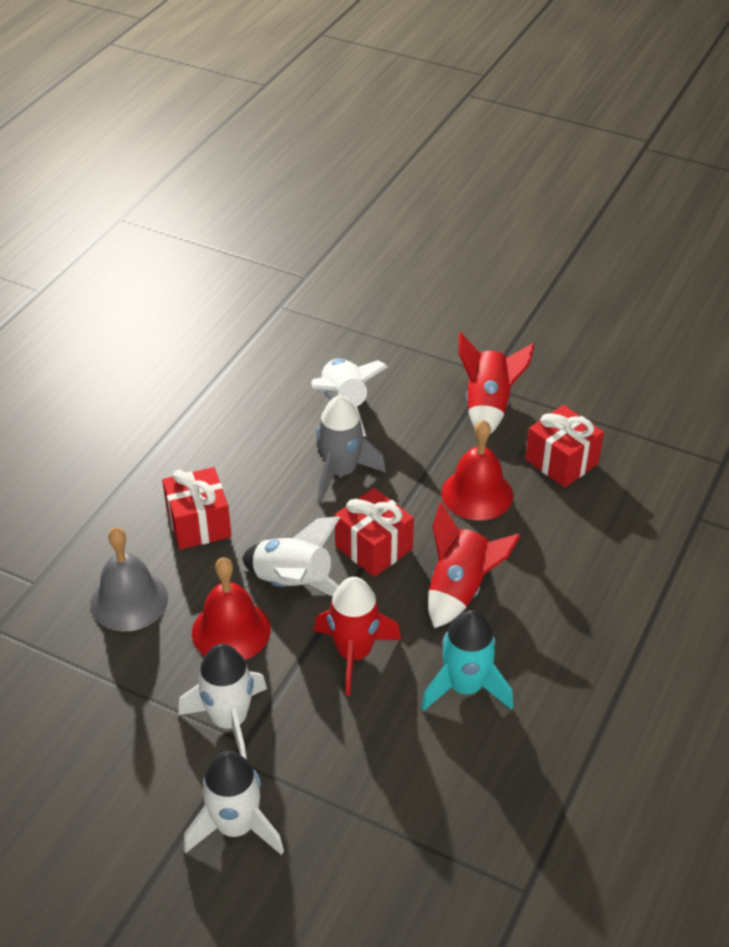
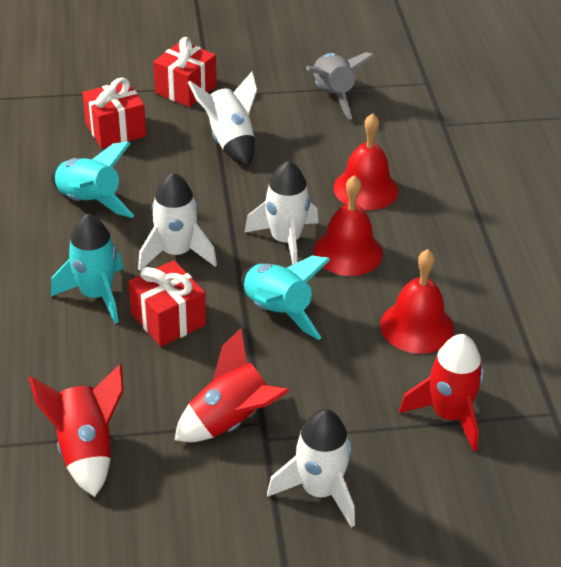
grey bell: 1 -> 0
red bell: 2 -> 3
turquoise rocket: 1 -> 3

